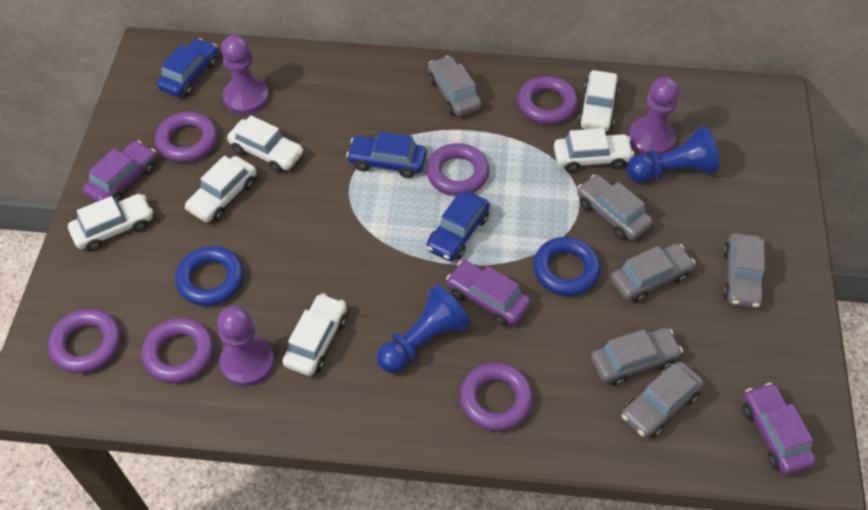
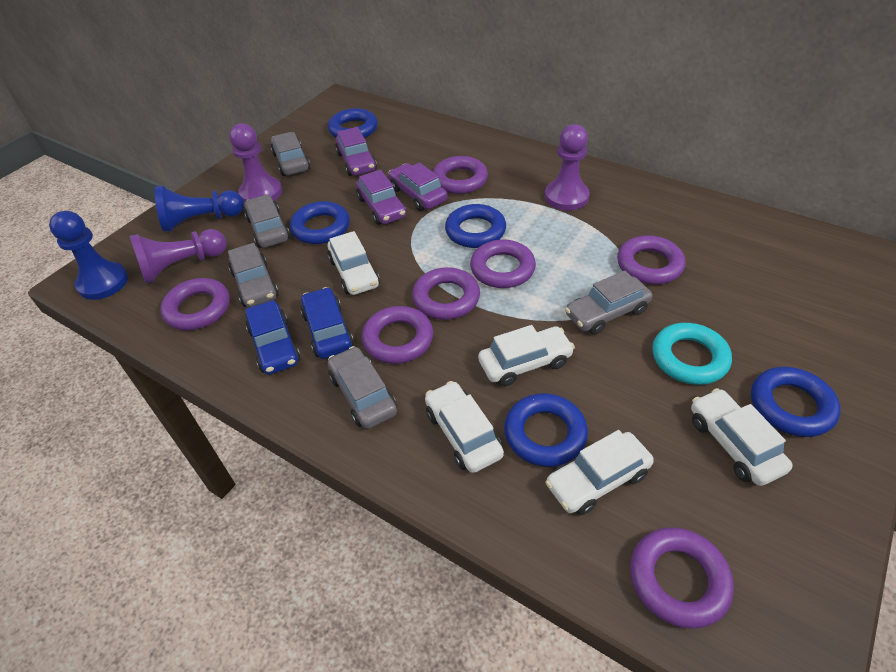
blue car: 3 -> 2
blue ring: 2 -> 5
grey car: 6 -> 5
purple ring: 6 -> 7
turquoise ring: 0 -> 1
white car: 6 -> 5

